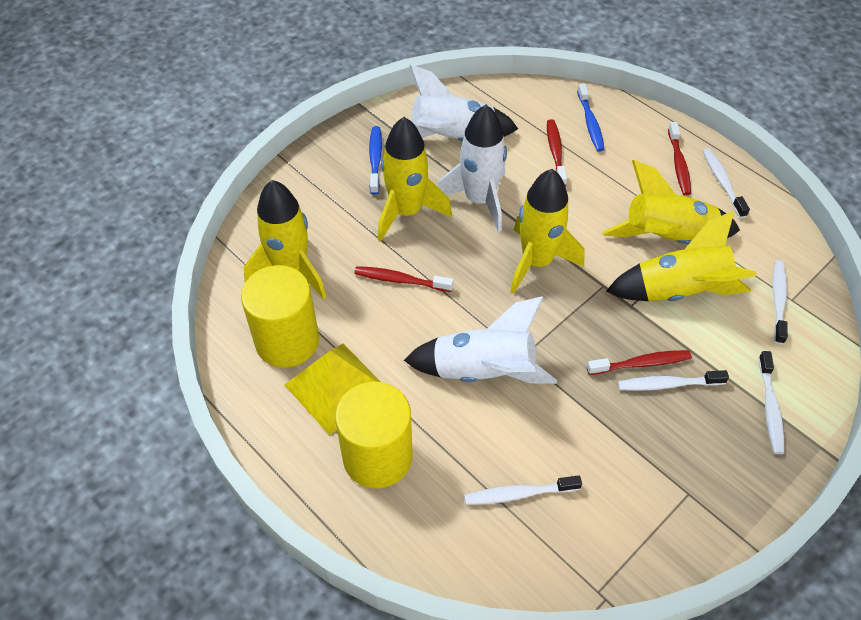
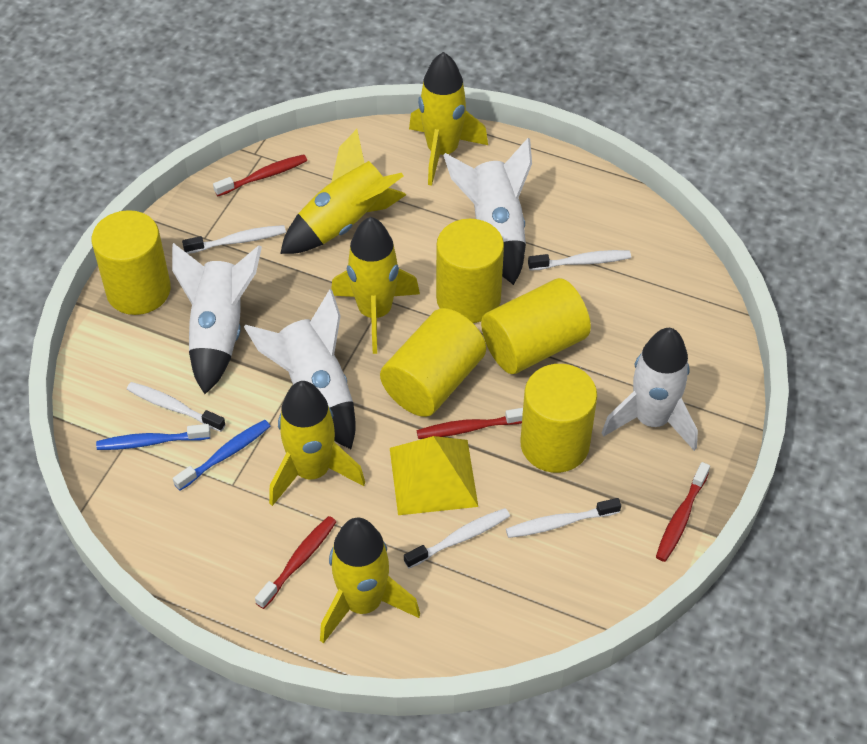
white rocket: 3 -> 4
yellow cylinder: 2 -> 5

